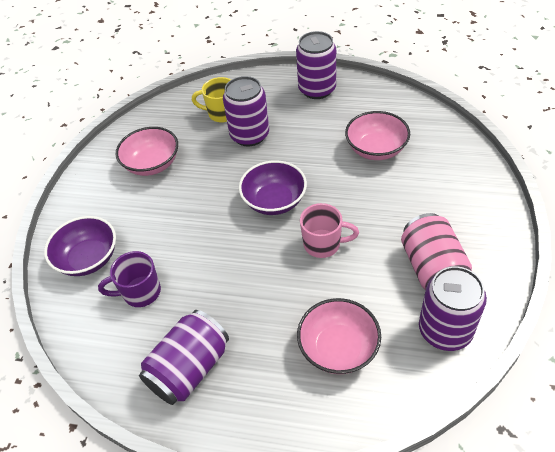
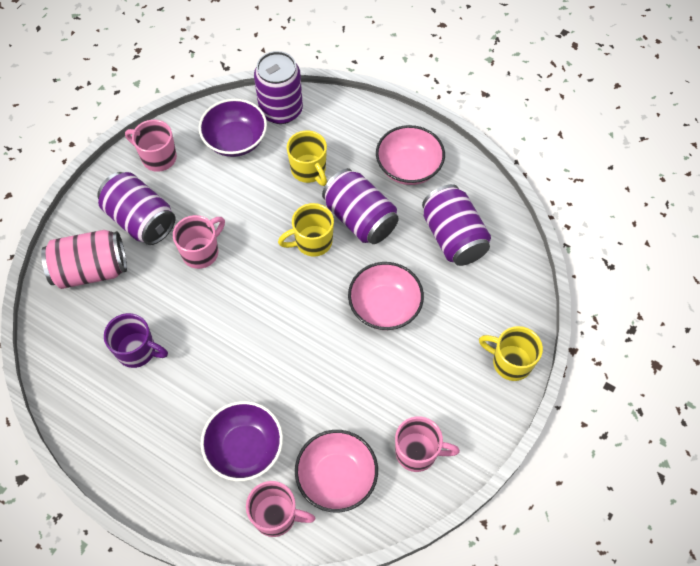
pink mug: 1 -> 4
yellow mug: 1 -> 3

